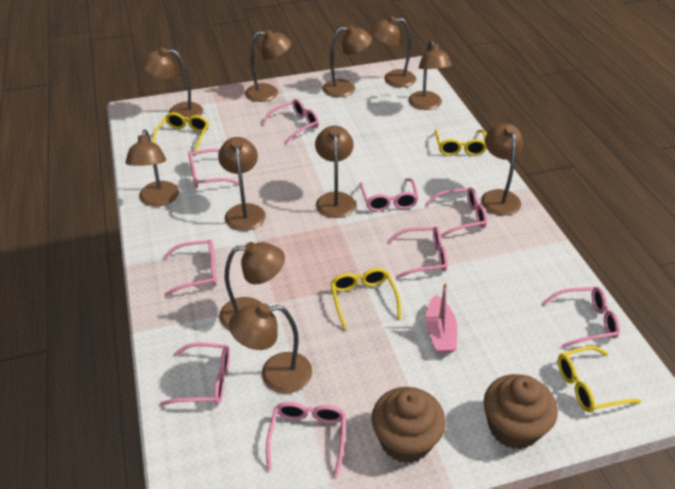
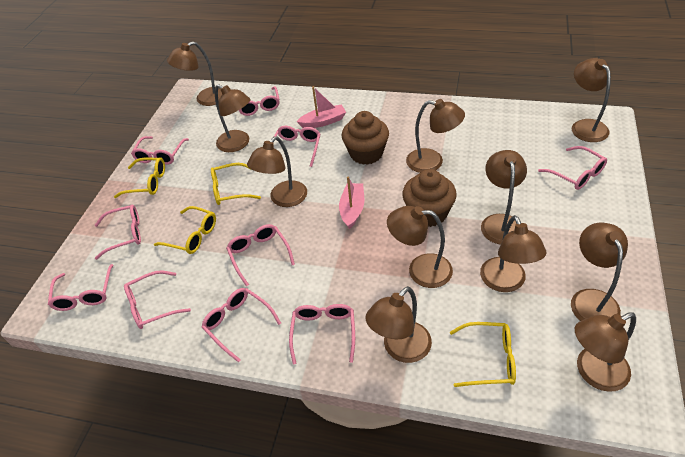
pink boat: 1 -> 2
pink glasses: 9 -> 10

